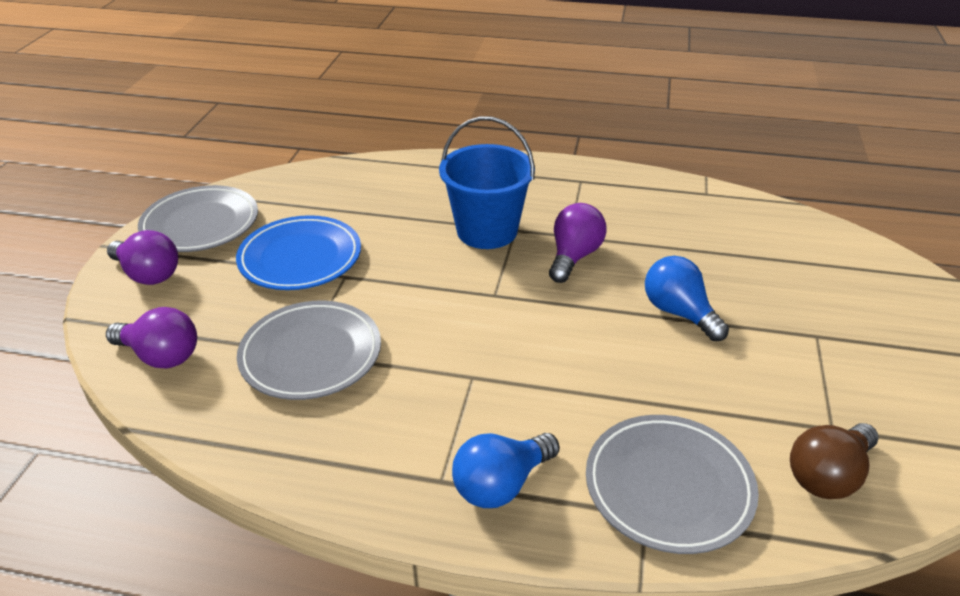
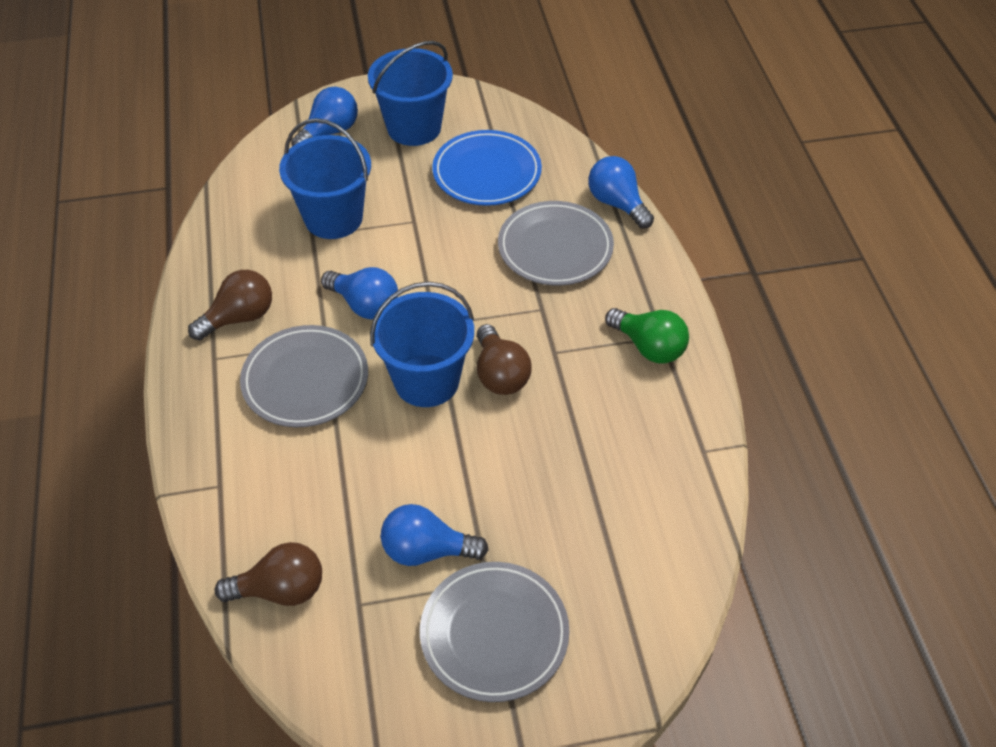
blue bucket: 1 -> 3
blue light bulb: 2 -> 4
brown light bulb: 1 -> 3
green light bulb: 0 -> 1
purple light bulb: 3 -> 0

